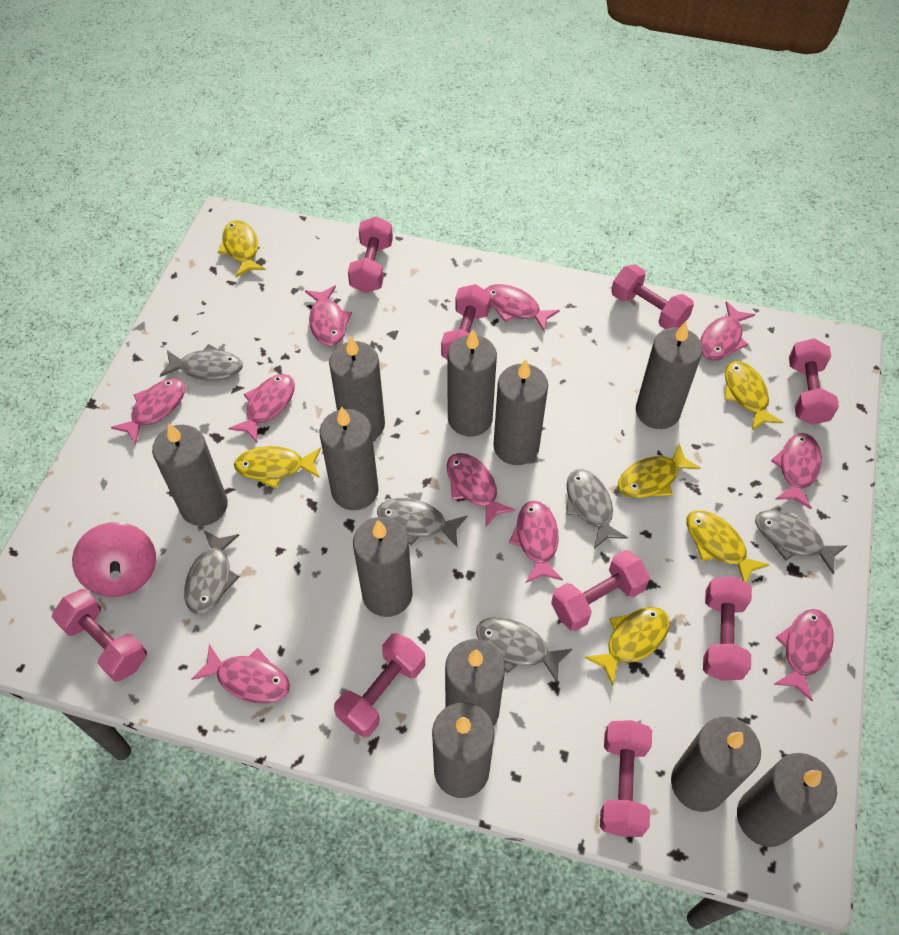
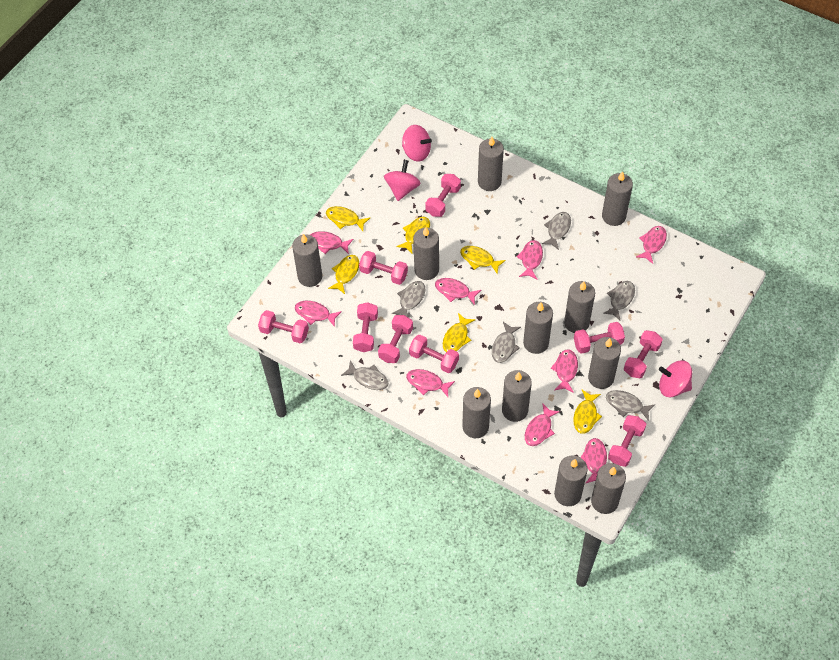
pink fish: 10 -> 9
pink spinning top: 1 -> 3

